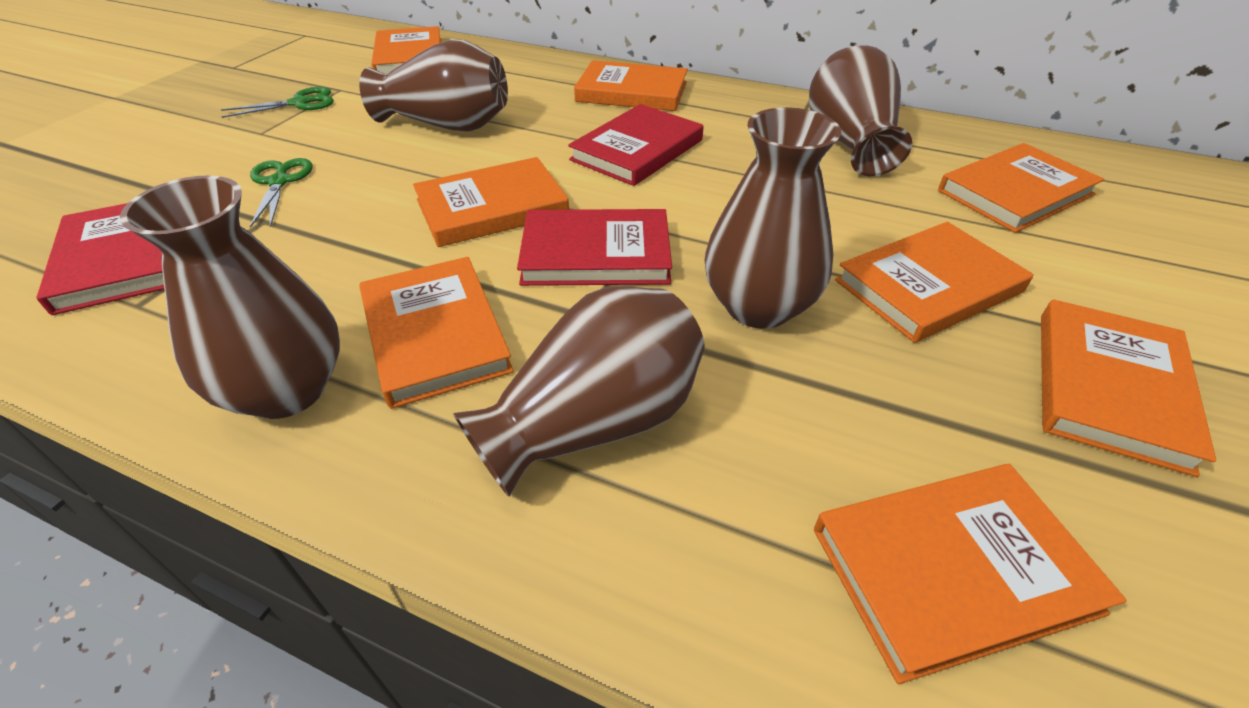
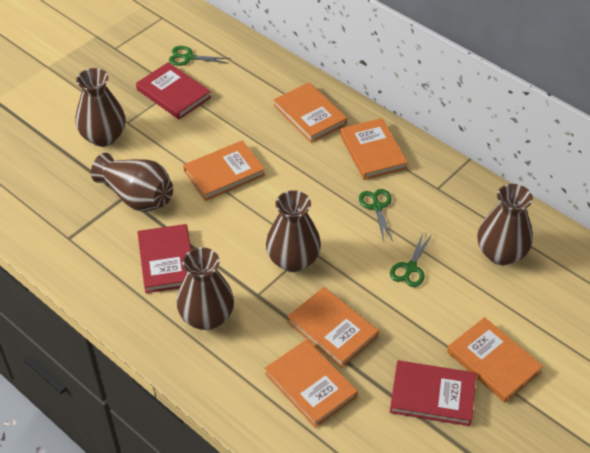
green scissors: 2 -> 3
orange book: 8 -> 6

